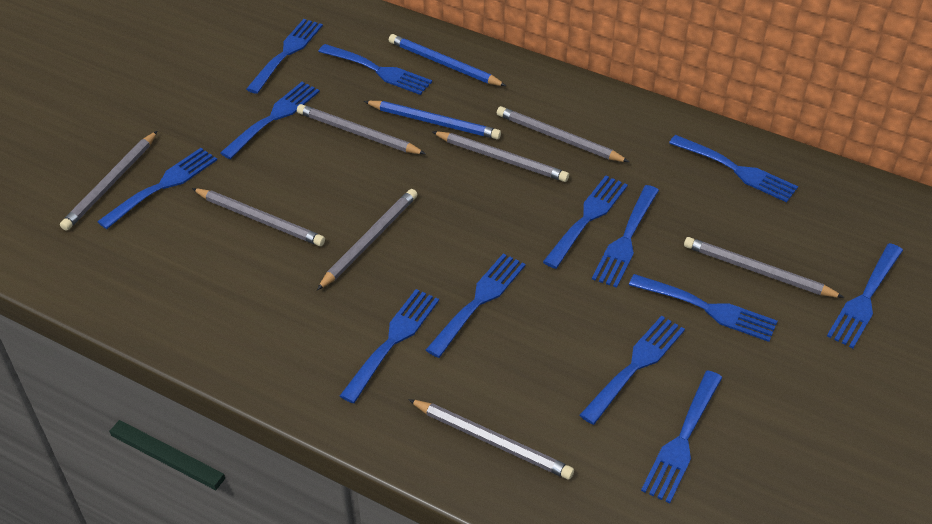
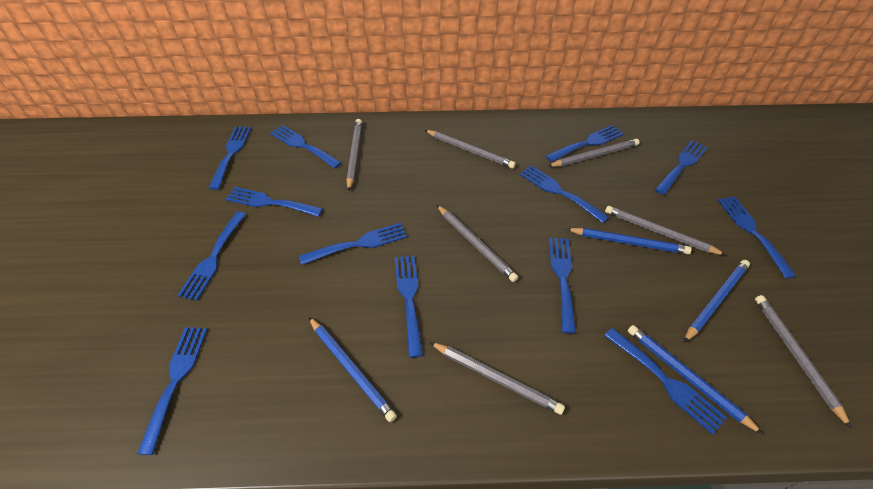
blue pencil: 2 -> 4
grey pencil: 8 -> 7

